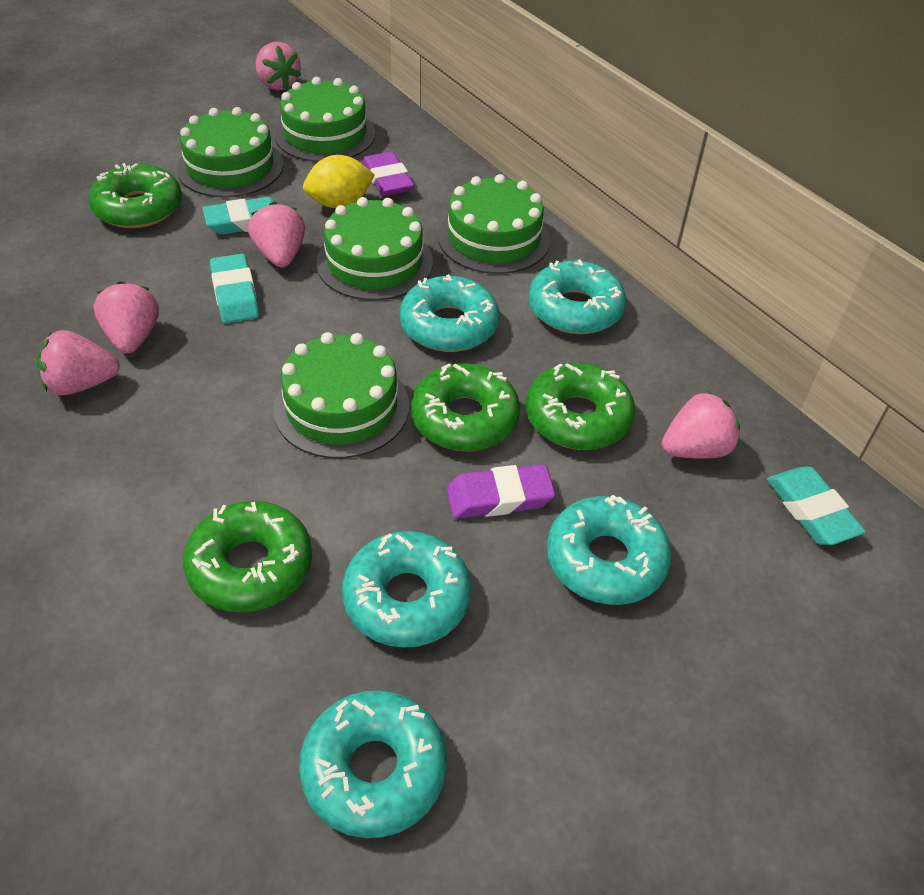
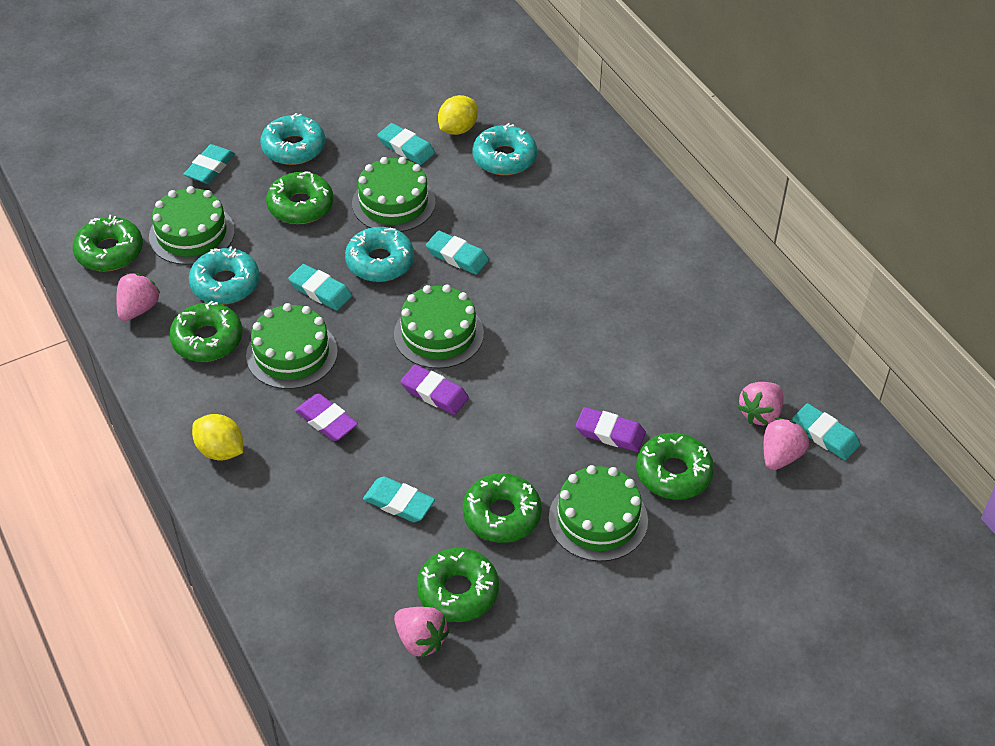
green donut: 4 -> 6
pink strawberry: 5 -> 4
purple eraser: 2 -> 3
turquoise donut: 5 -> 4
turquoise eraser: 3 -> 6
yellow lemon: 1 -> 2

